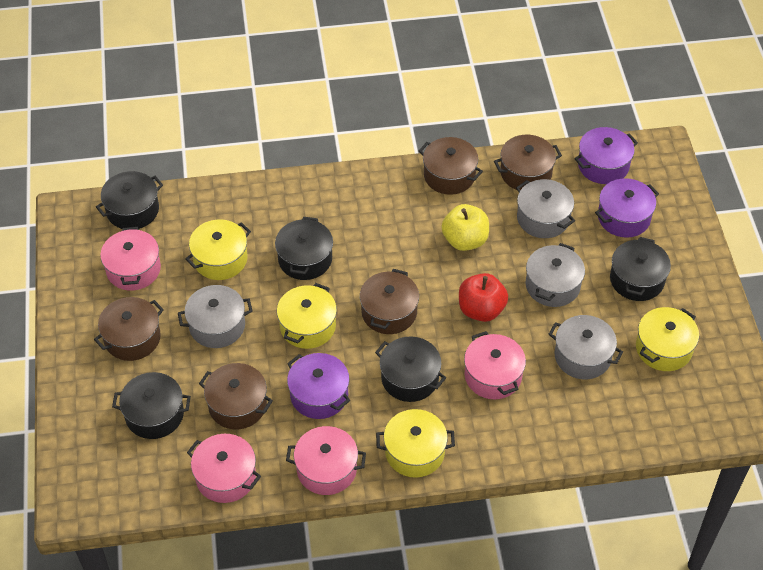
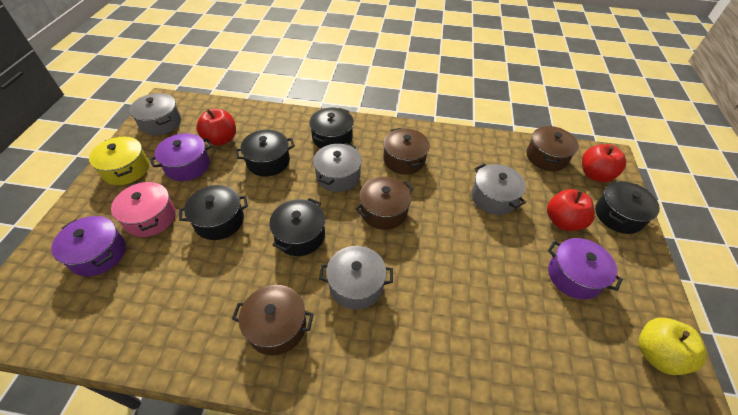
brown pot: 5 -> 4
pink pot: 4 -> 1
red apple: 1 -> 3
yellow pot: 4 -> 1

